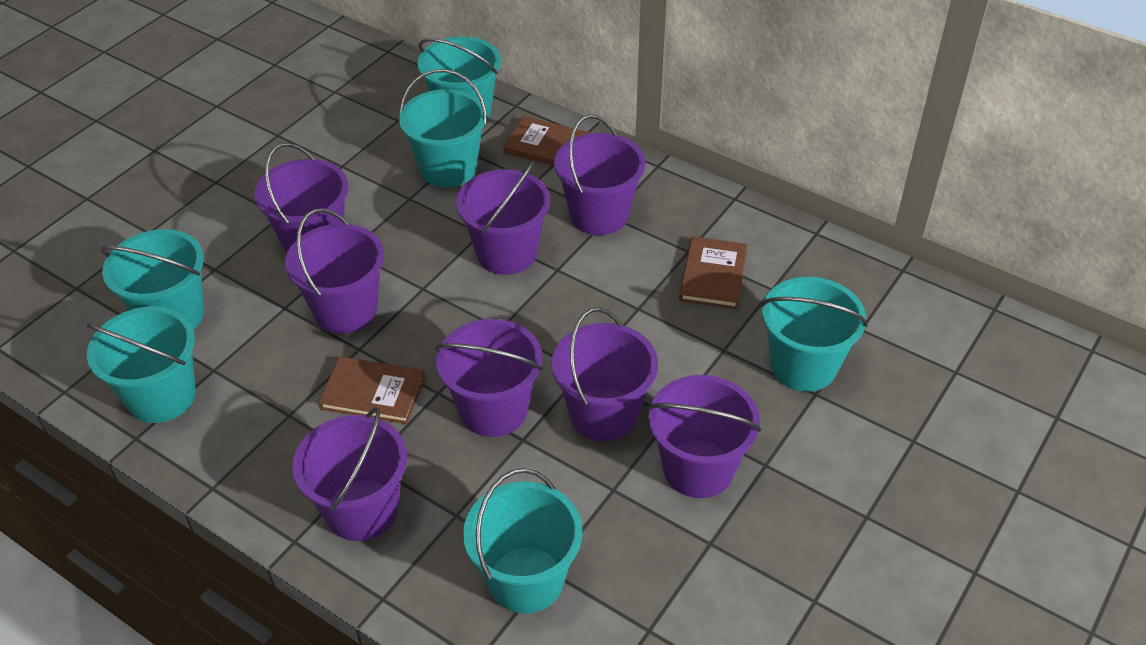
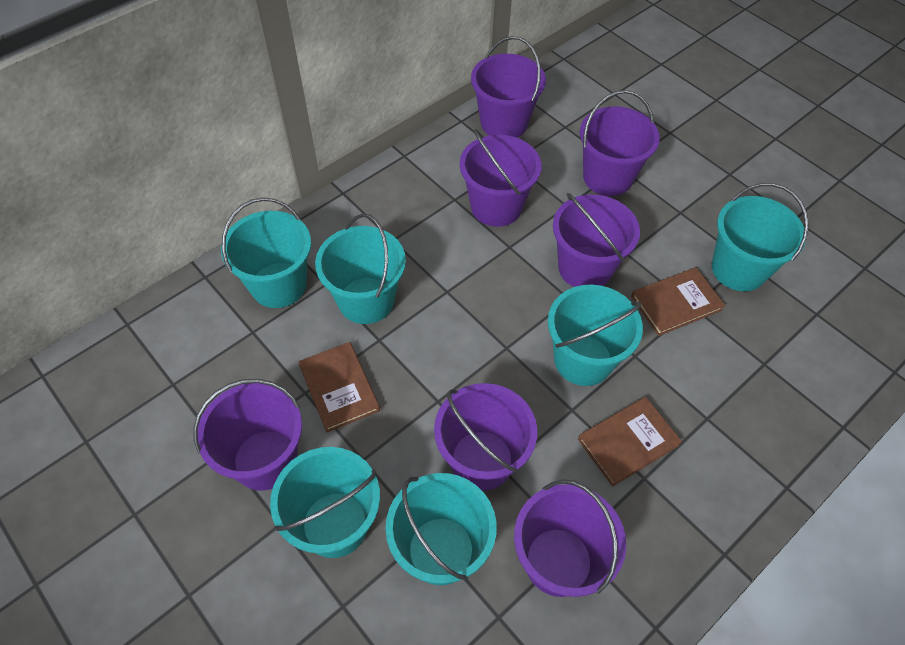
purple bucket: 8 -> 7

